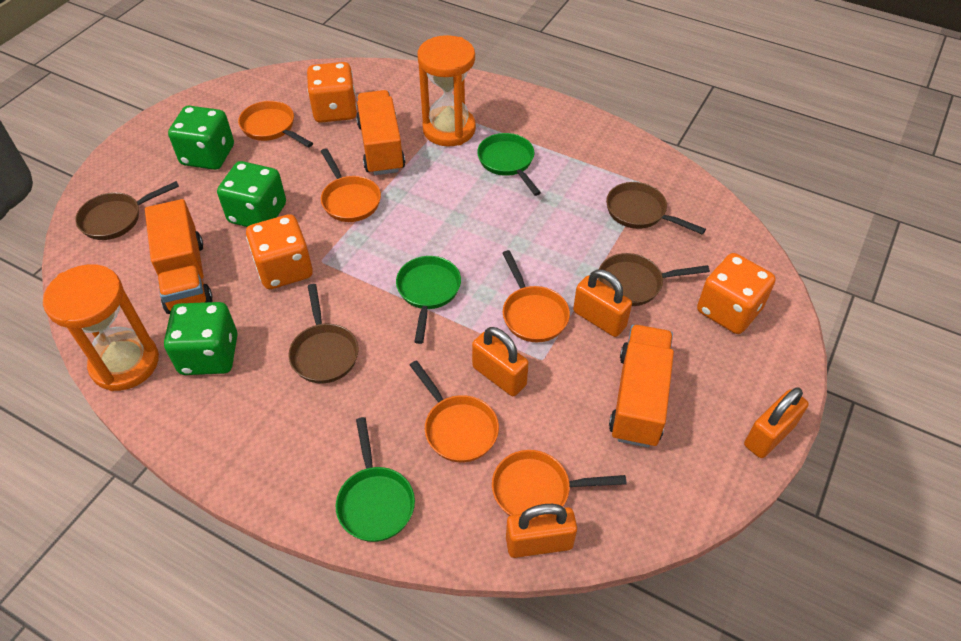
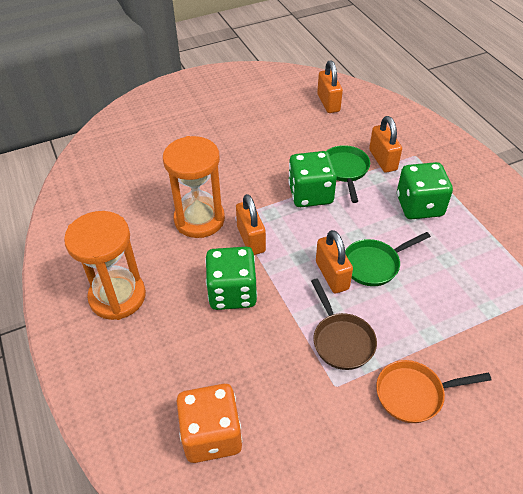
brown pan: 4 -> 1
green pan: 3 -> 2
orange dice: 3 -> 1
orange pan: 5 -> 1
orange truck: 3 -> 0

